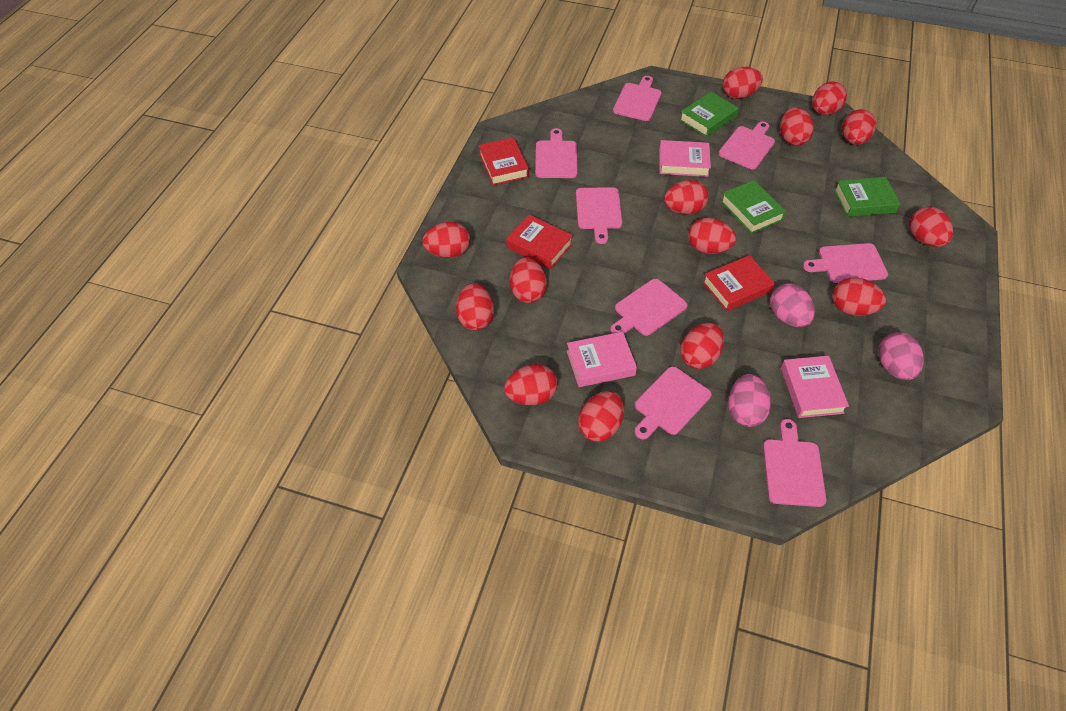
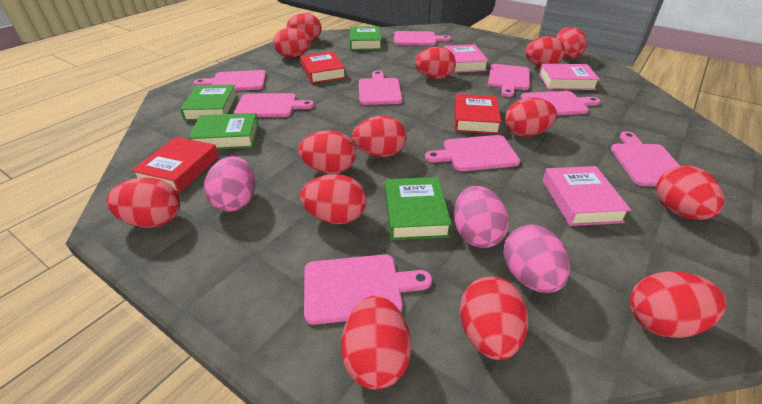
green book: 3 -> 4
pink cutting board: 8 -> 9

